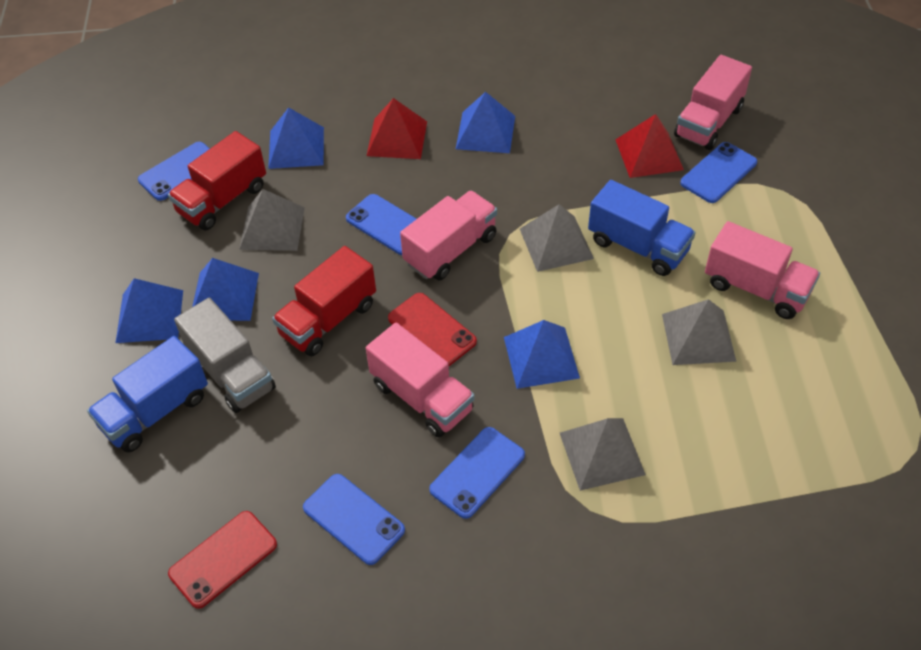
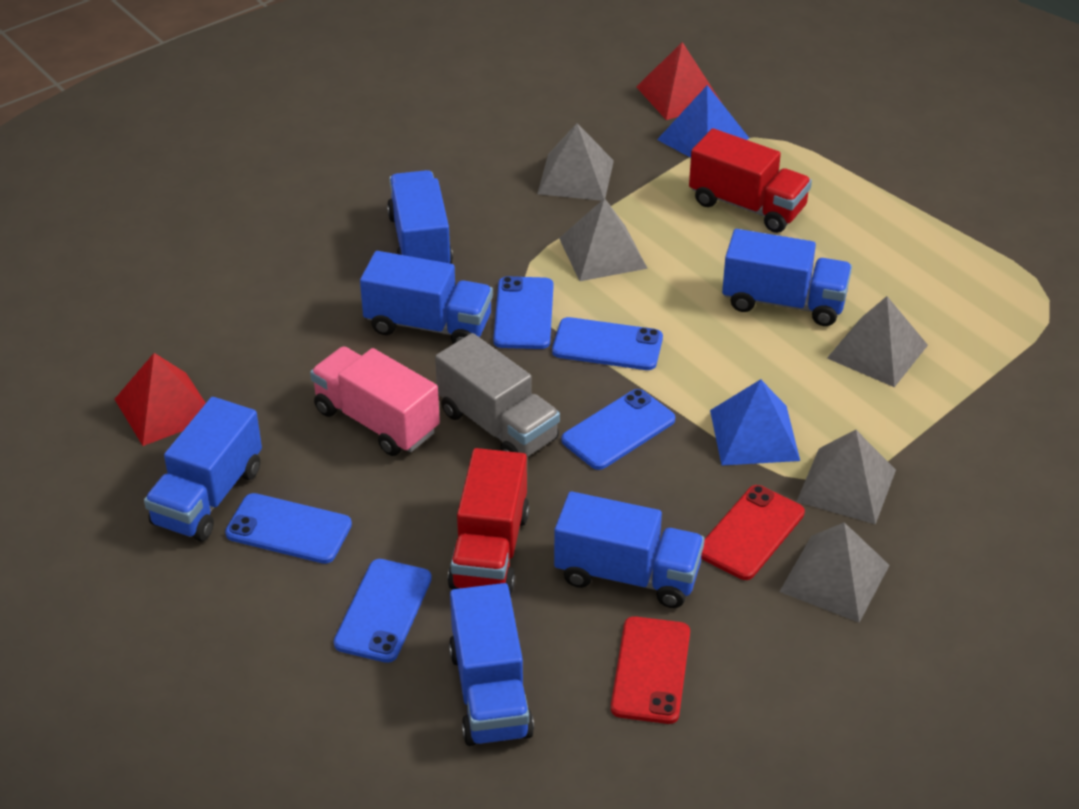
blue pyramid: 5 -> 2
blue truck: 2 -> 6
grey pyramid: 4 -> 5
pink truck: 4 -> 1

